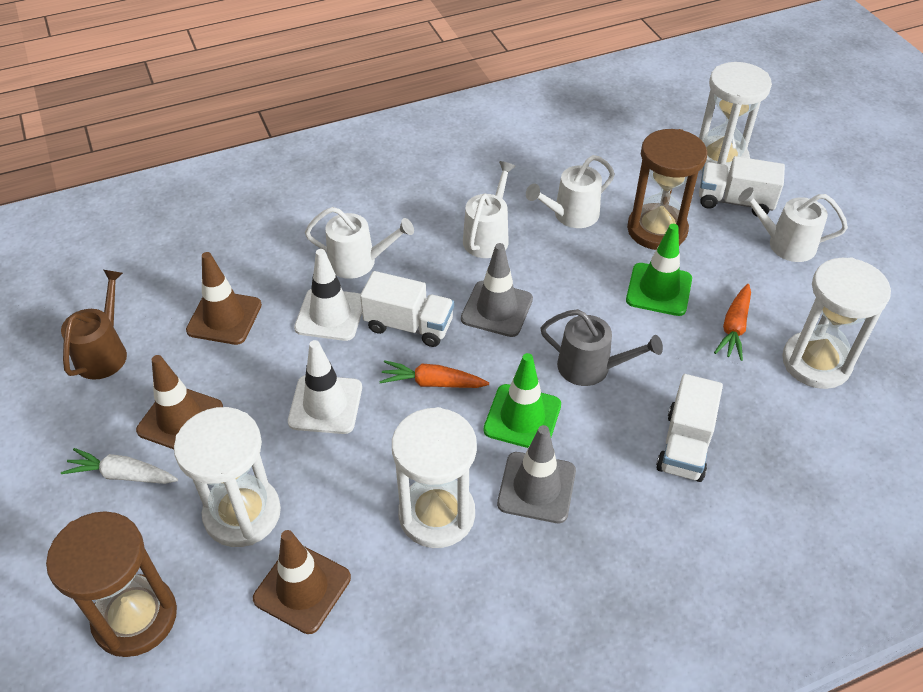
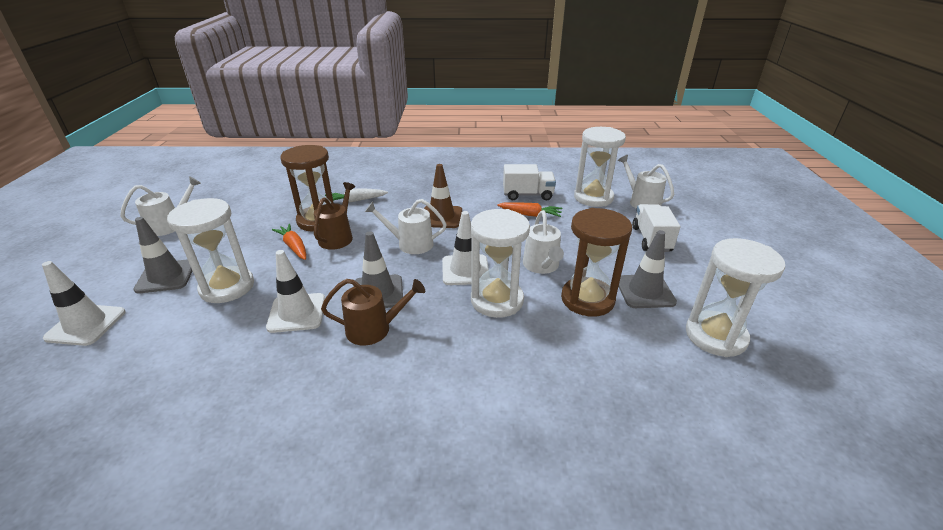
brown traffic cone: 3 -> 1
brown watering can: 1 -> 2
green traffic cone: 2 -> 0
grey traffic cone: 2 -> 3
grey watering can: 1 -> 0
white traffic cone: 2 -> 3
white truck: 3 -> 2

